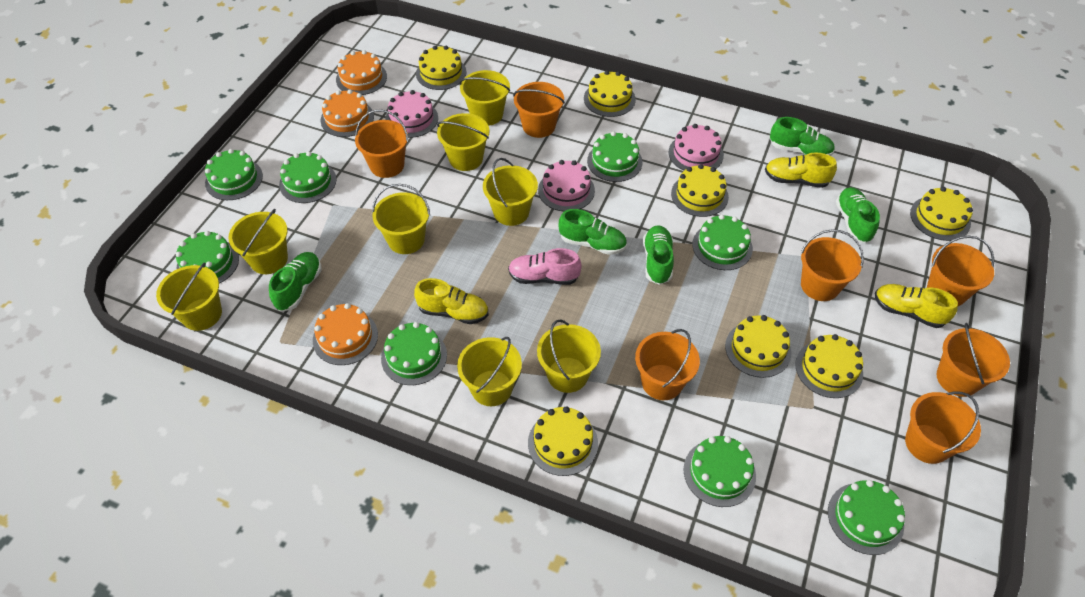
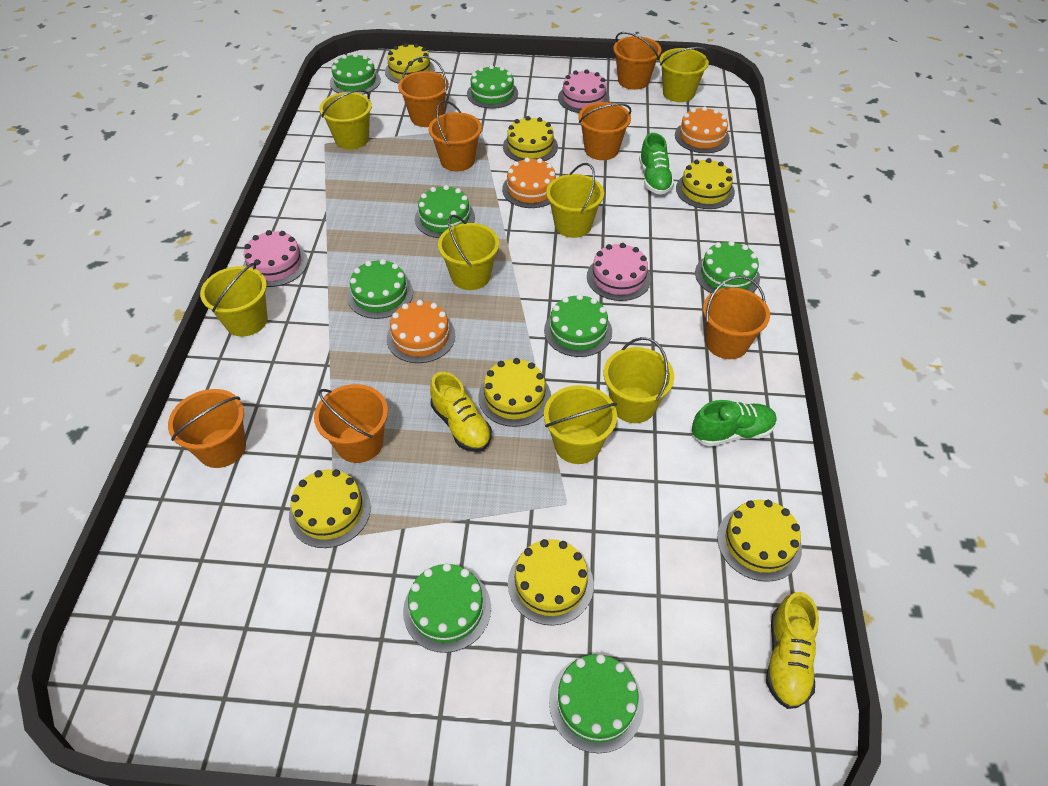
green shoe: 5 -> 2
pink shoe: 1 -> 0
yellow bucket: 8 -> 7
yellow shoe: 3 -> 2

